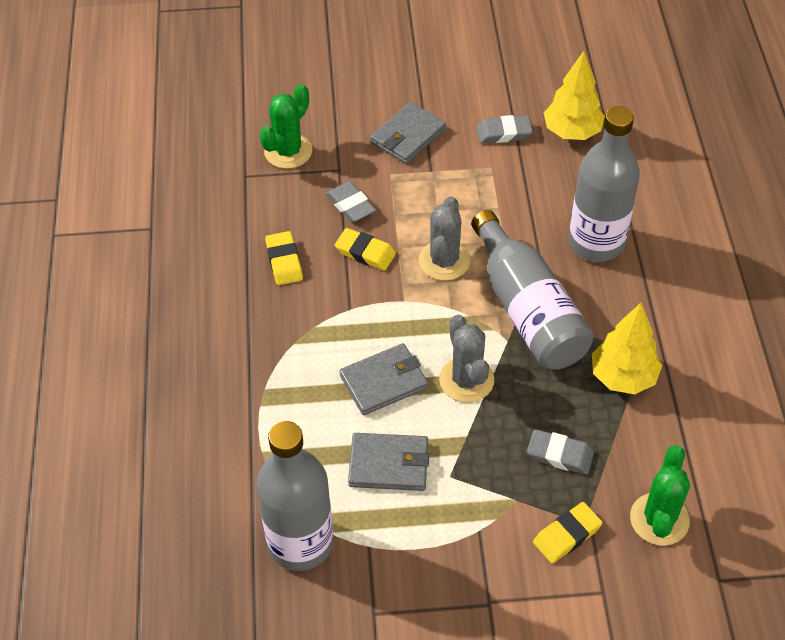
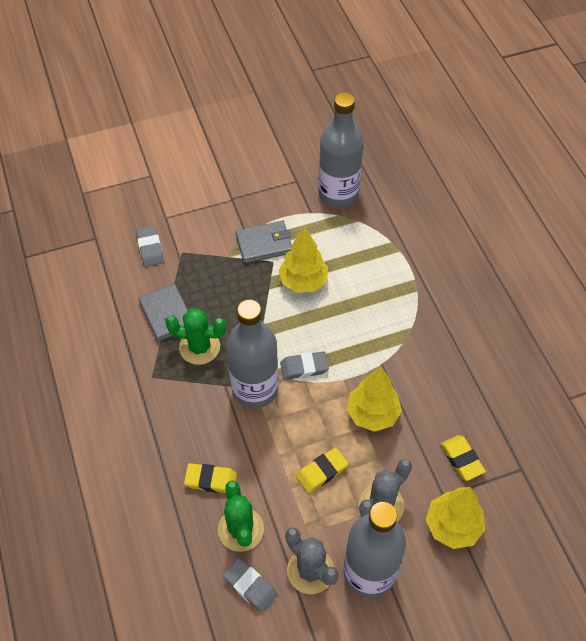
grey wallet: 3 -> 2
yellow tree: 2 -> 3

